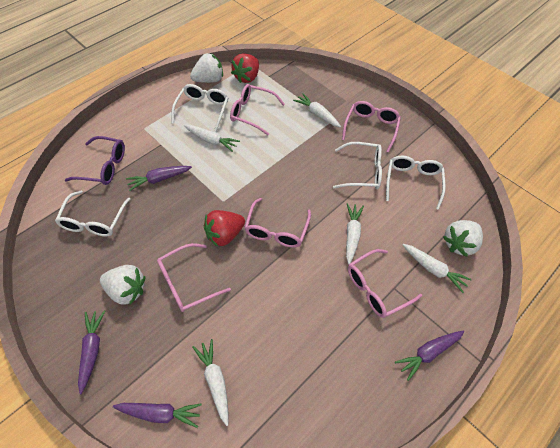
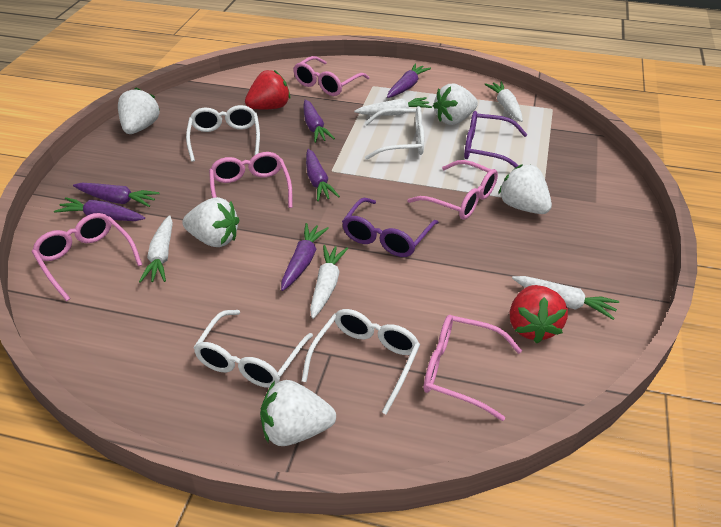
purple carrot: 4 -> 6
purple glasses: 1 -> 2
white strawberry: 3 -> 5

